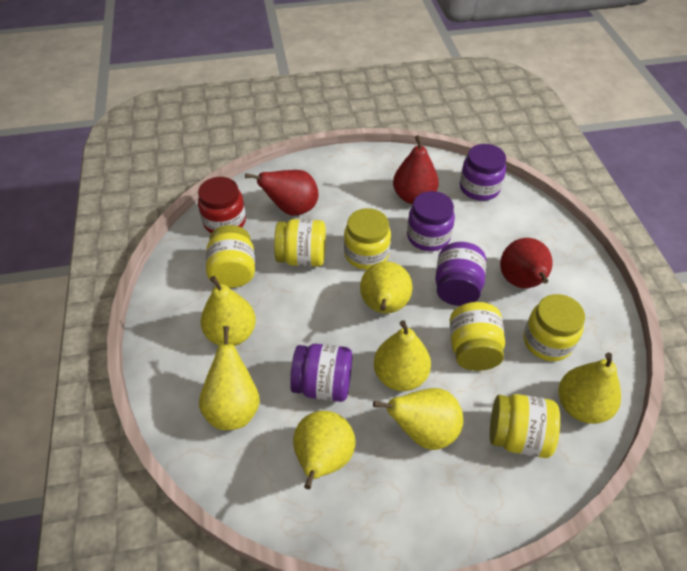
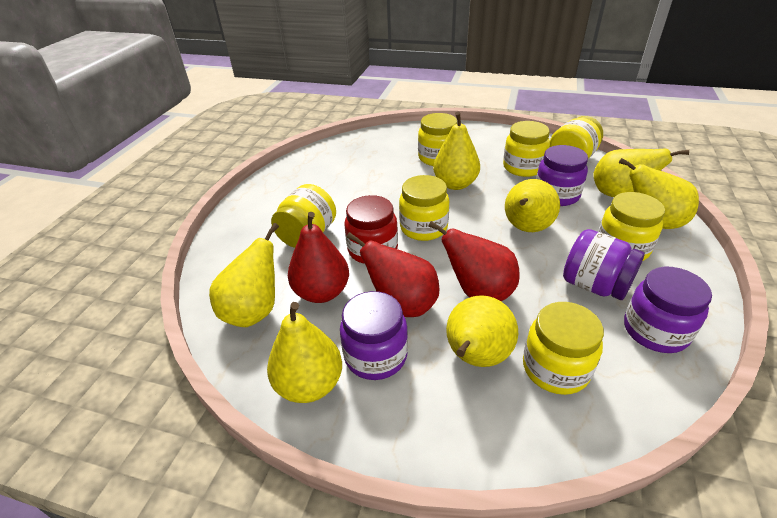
yellow jar: 6 -> 7

